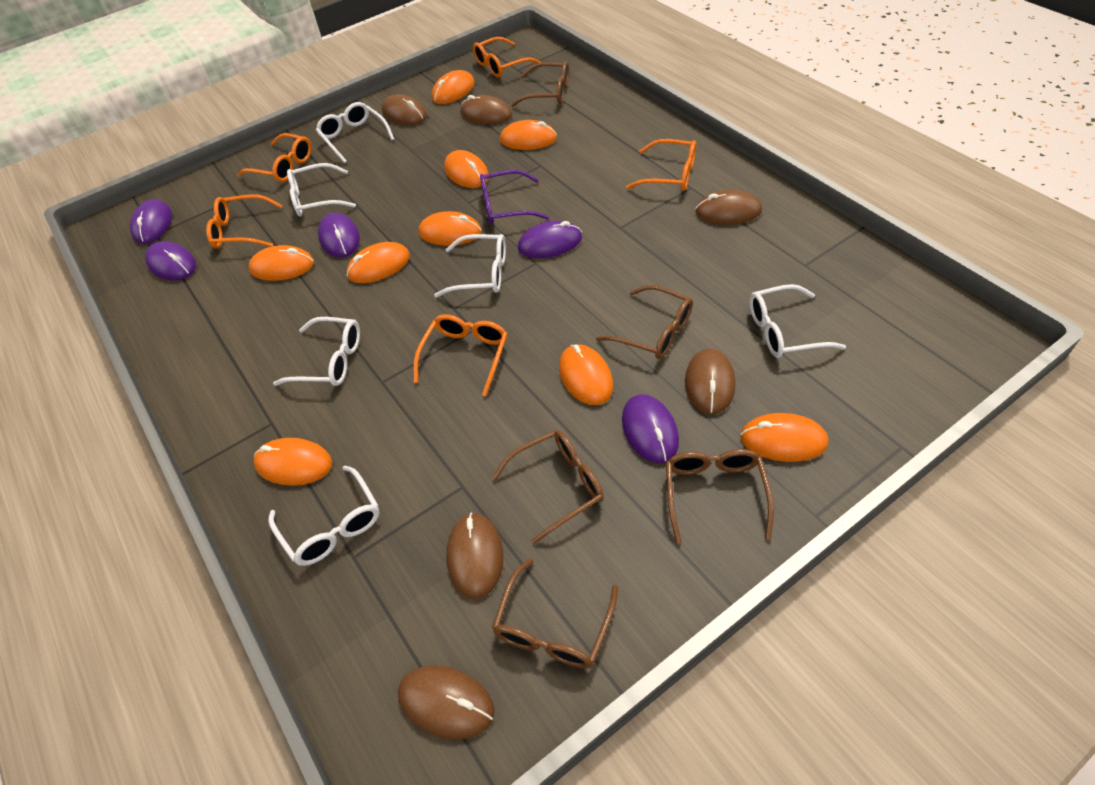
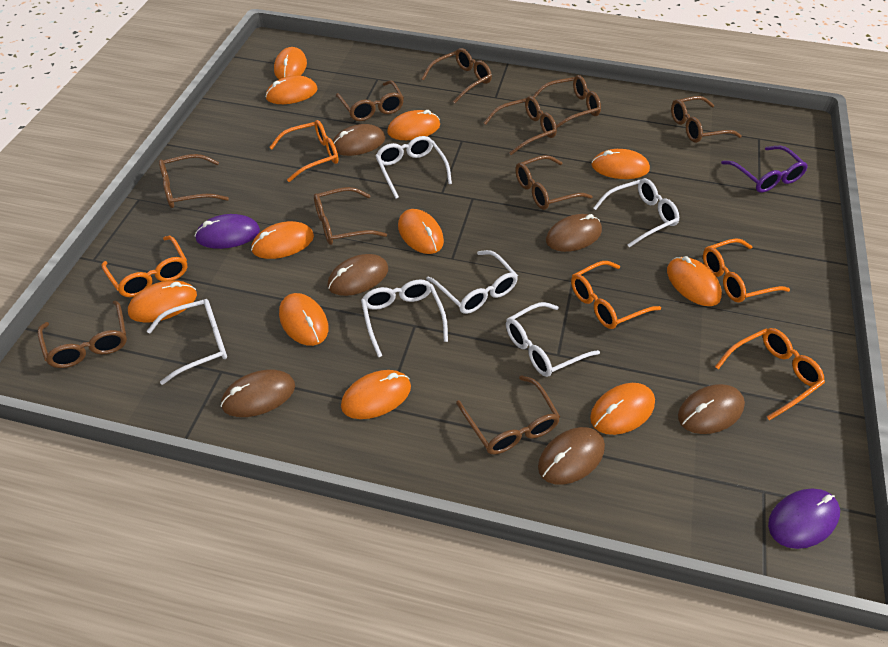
brown glasses: 5 -> 10
orange mouse: 9 -> 11
purple mouse: 5 -> 2

